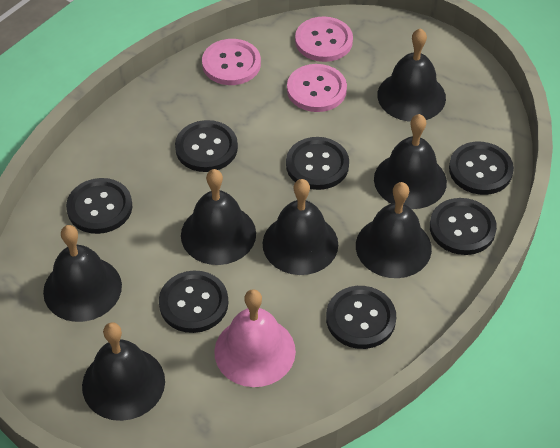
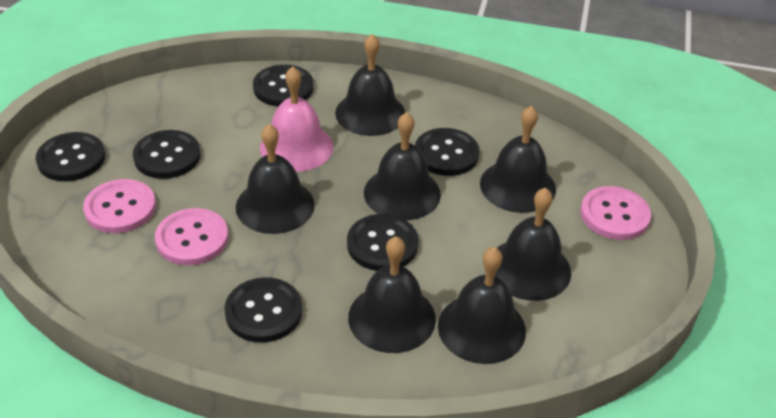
black button: 7 -> 6

